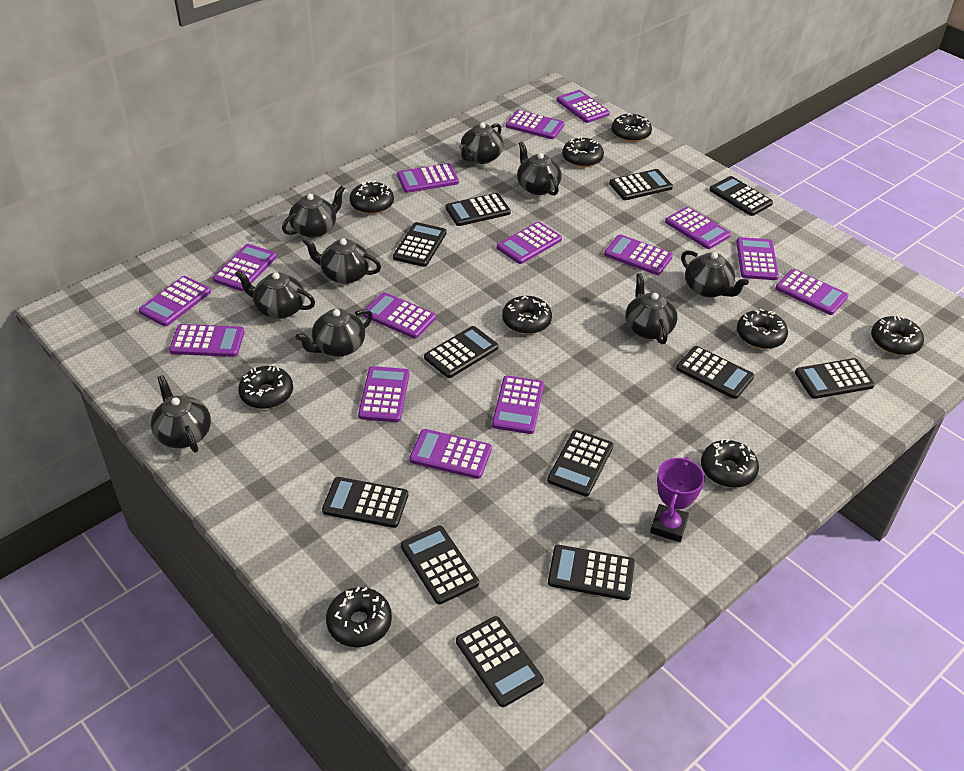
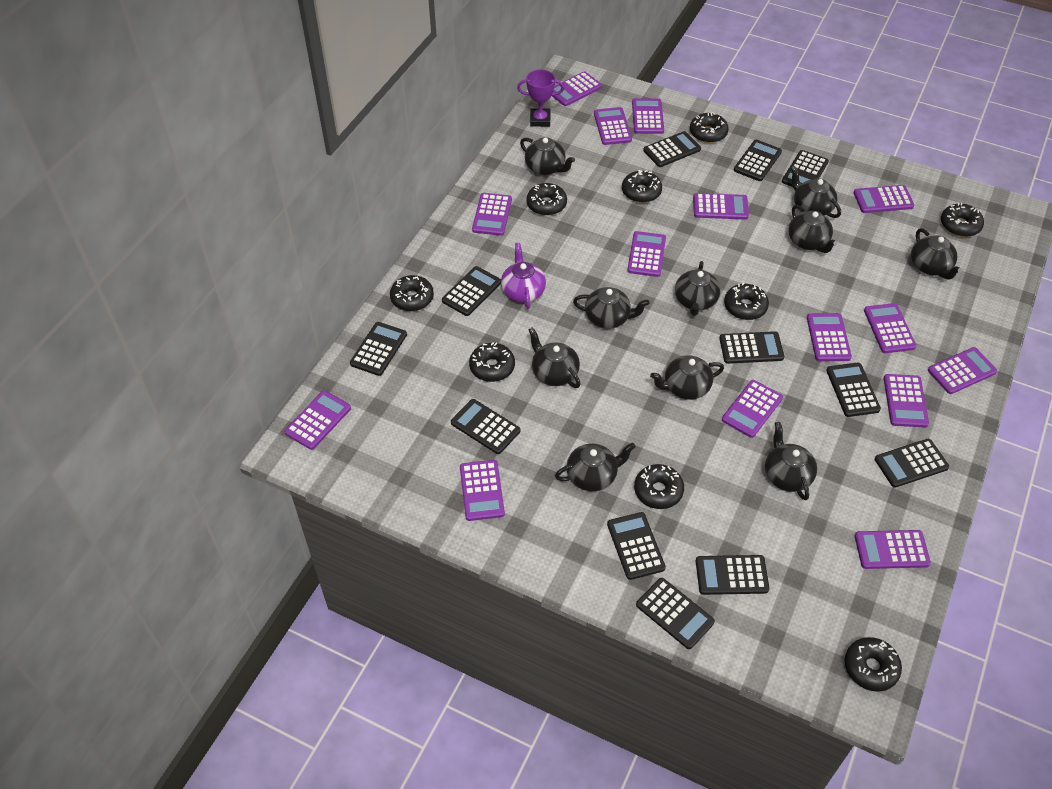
black teapot: 9 -> 10
purple teapot: 0 -> 1

